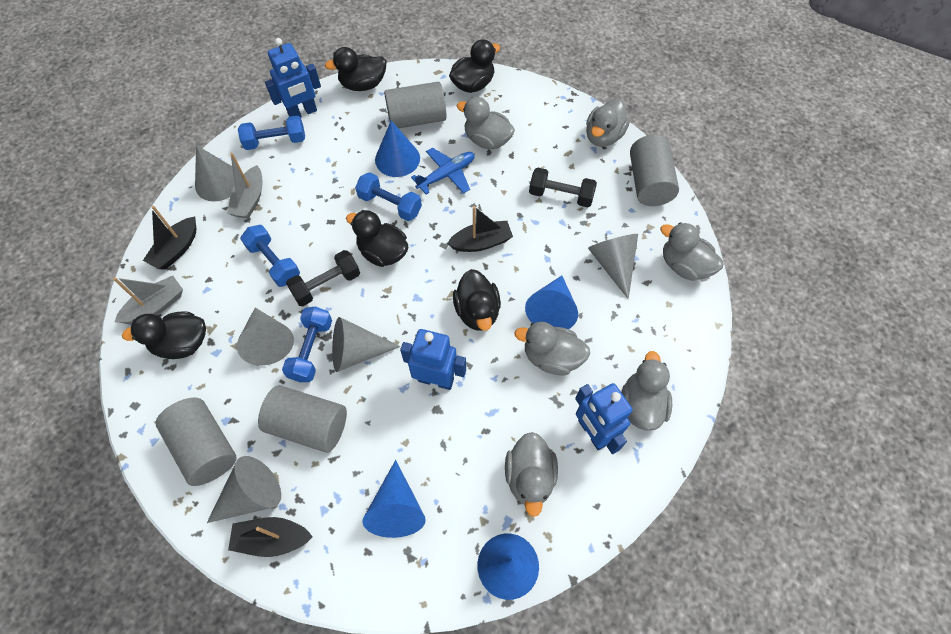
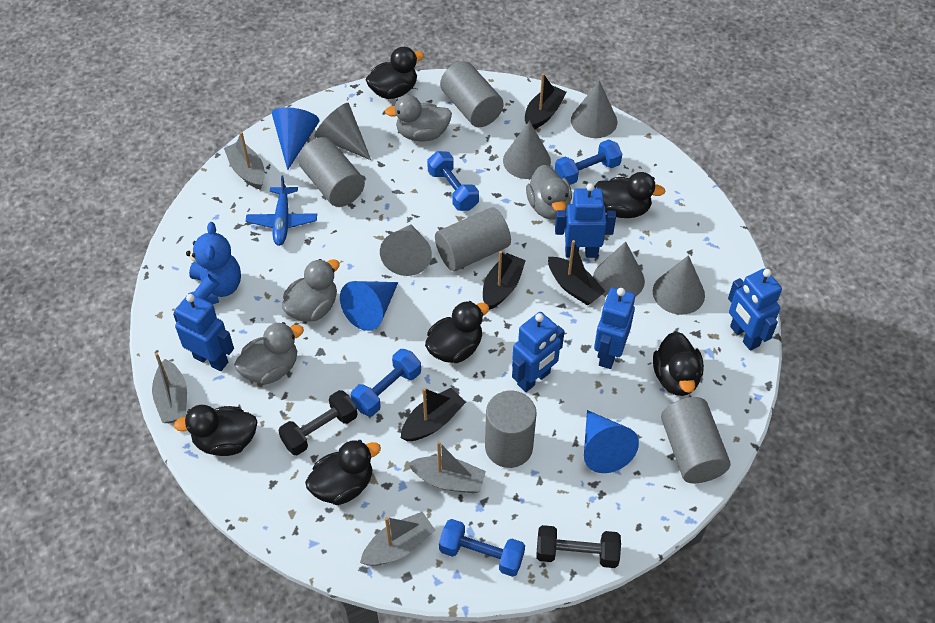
black boat: 3 -> 4
black duck: 5 -> 6
blue cone: 4 -> 3
blue robot: 3 -> 5
blue teddy bear: 0 -> 1
grey boat: 2 -> 4
grey cone: 5 -> 6
grey cylinder: 4 -> 5
grey duck: 6 -> 4

